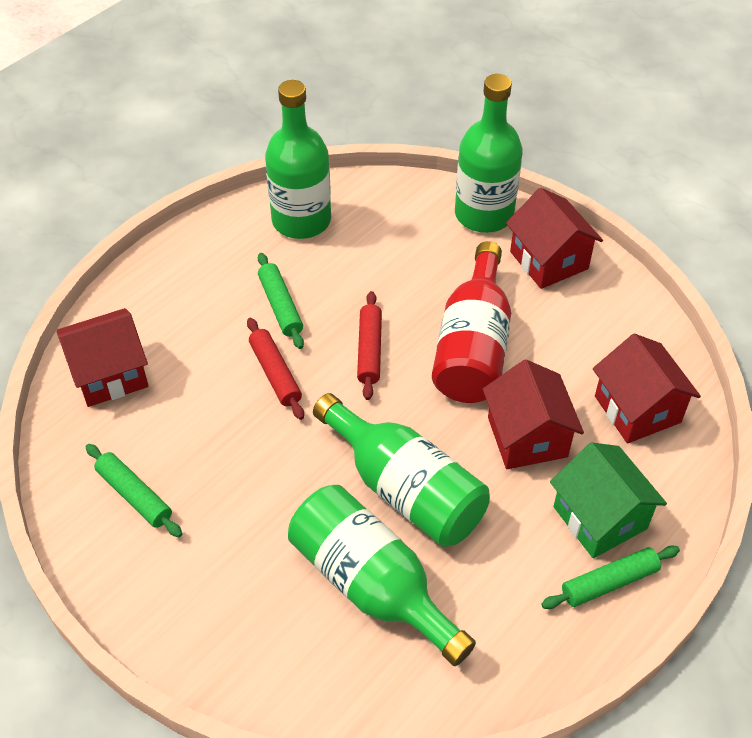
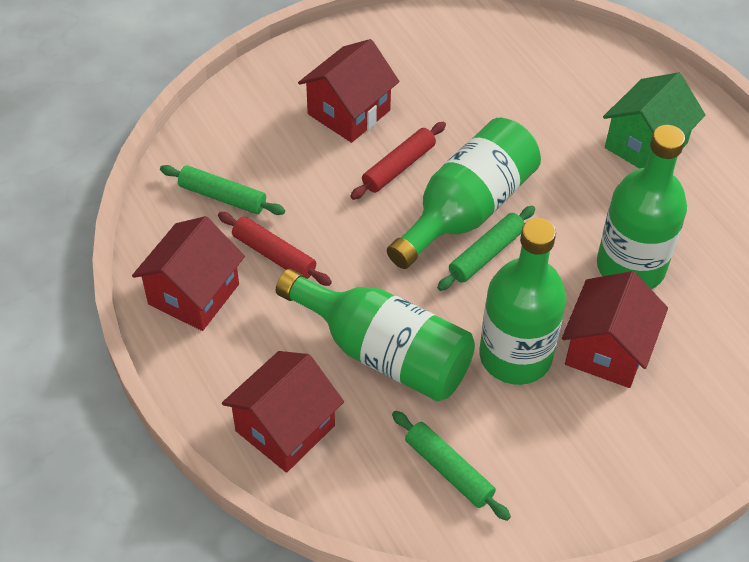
red bottle: 1 -> 0

